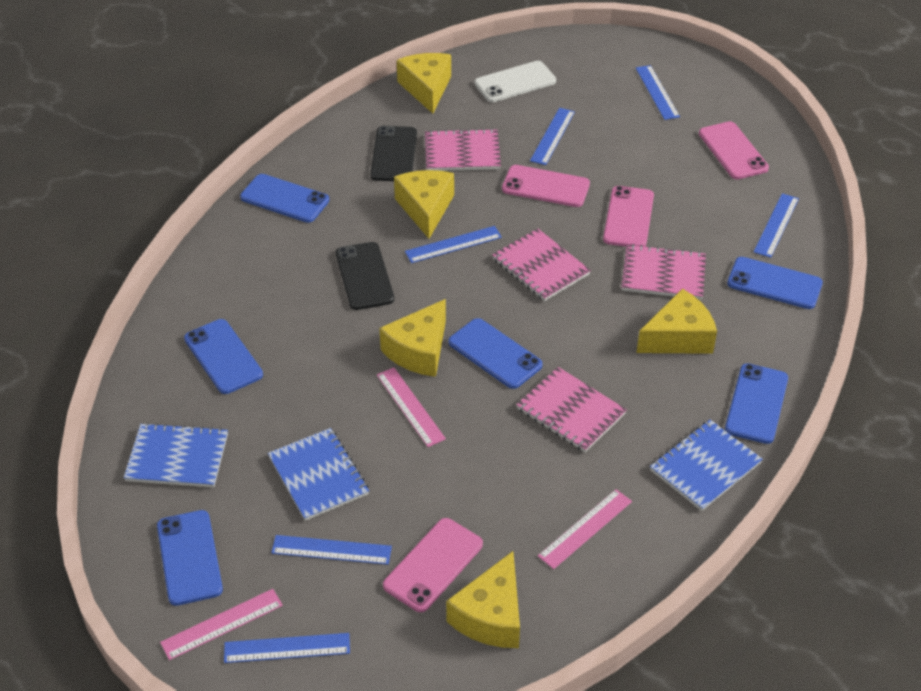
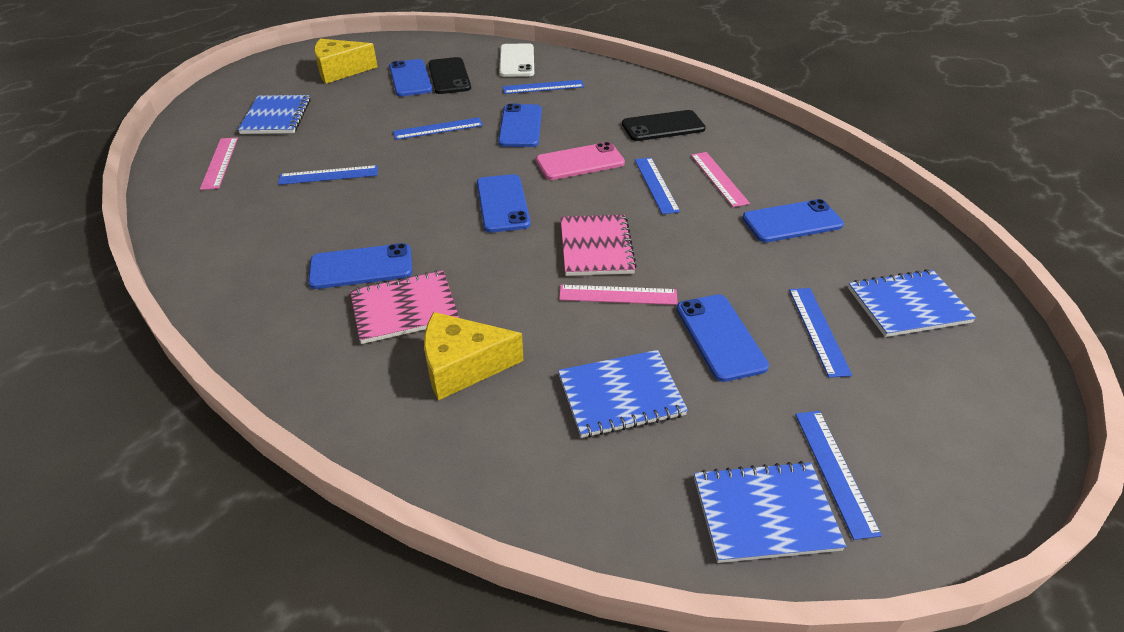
blue notebook: 3 -> 4
pink notebook: 4 -> 2
pink phone: 4 -> 1
yellow cheese: 5 -> 2

